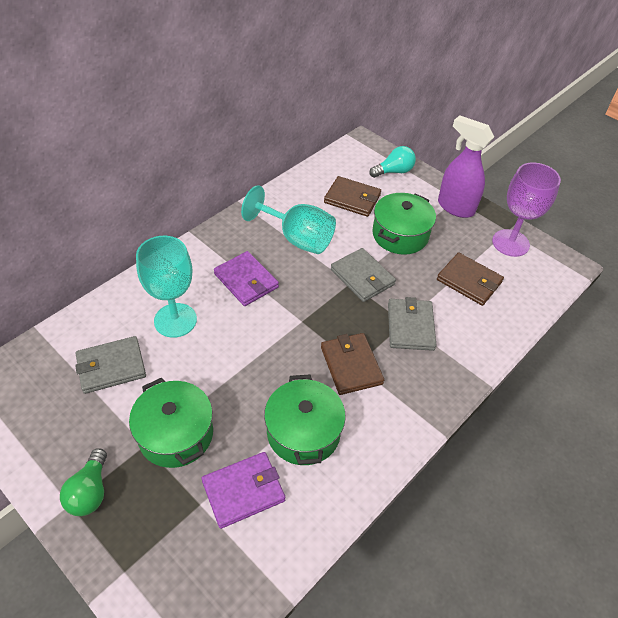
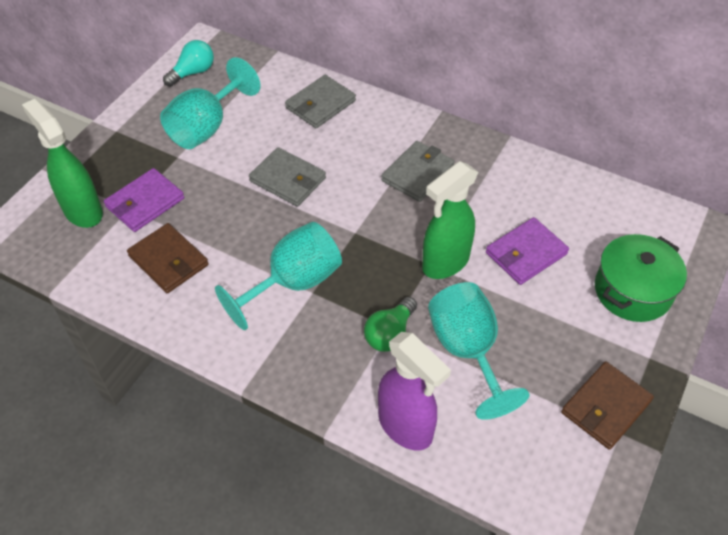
brown wallet: 3 -> 2
green pot: 3 -> 1
green spray bottle: 0 -> 2
purple goblet: 1 -> 0
turquoise goblet: 2 -> 3

